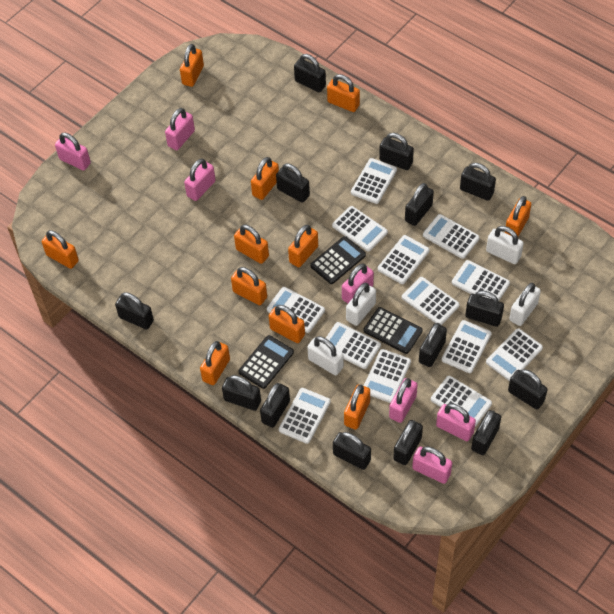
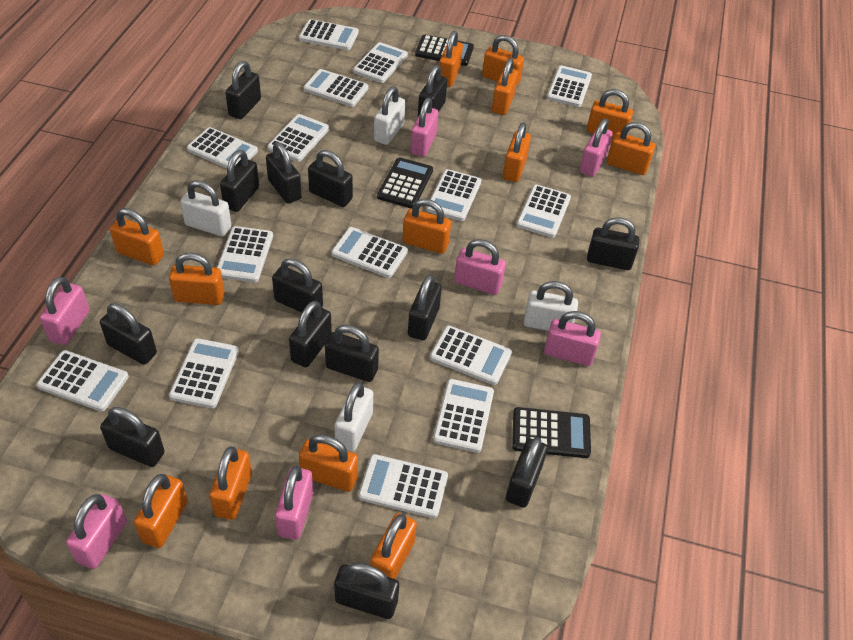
orange padlock: 11 -> 13
white calculator: 13 -> 15

